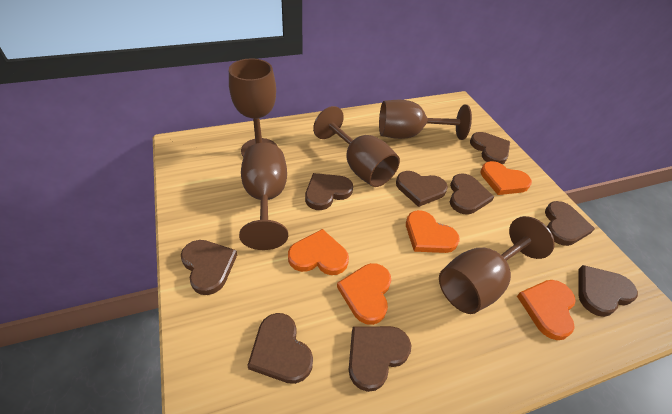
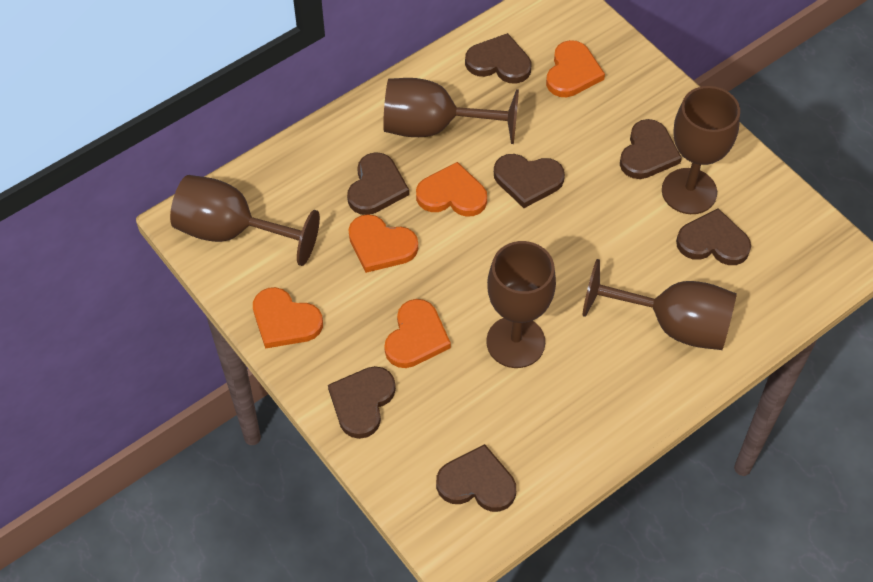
brown heart: 9 -> 7

